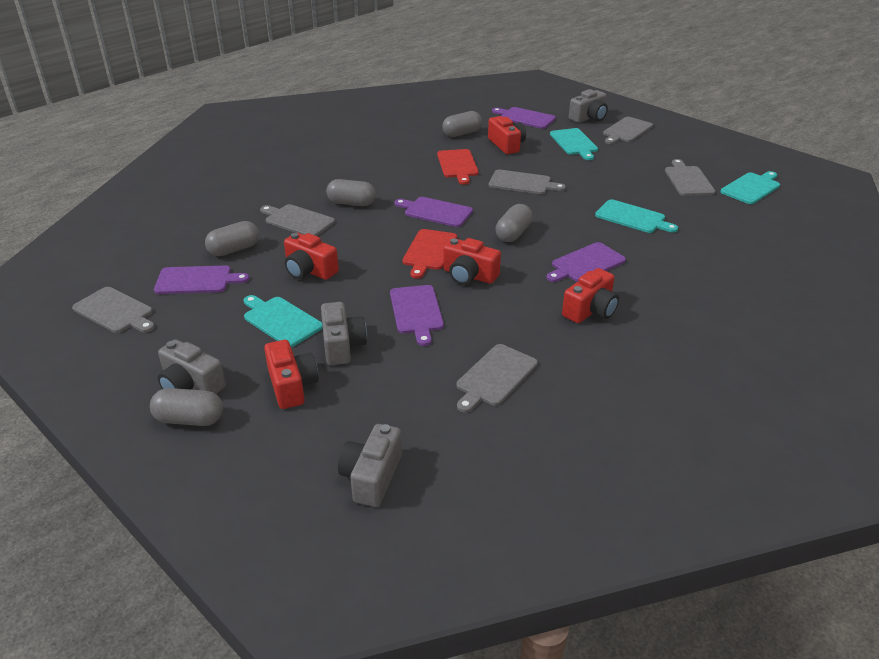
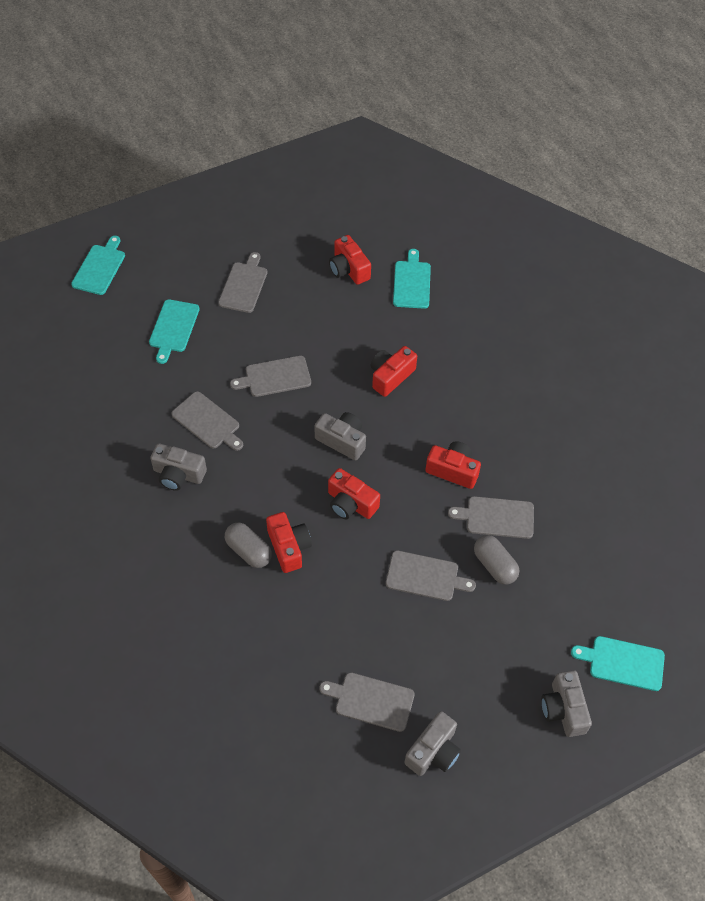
grey capsule: 5 -> 2
purple cutting board: 5 -> 0
red cutting board: 2 -> 0

